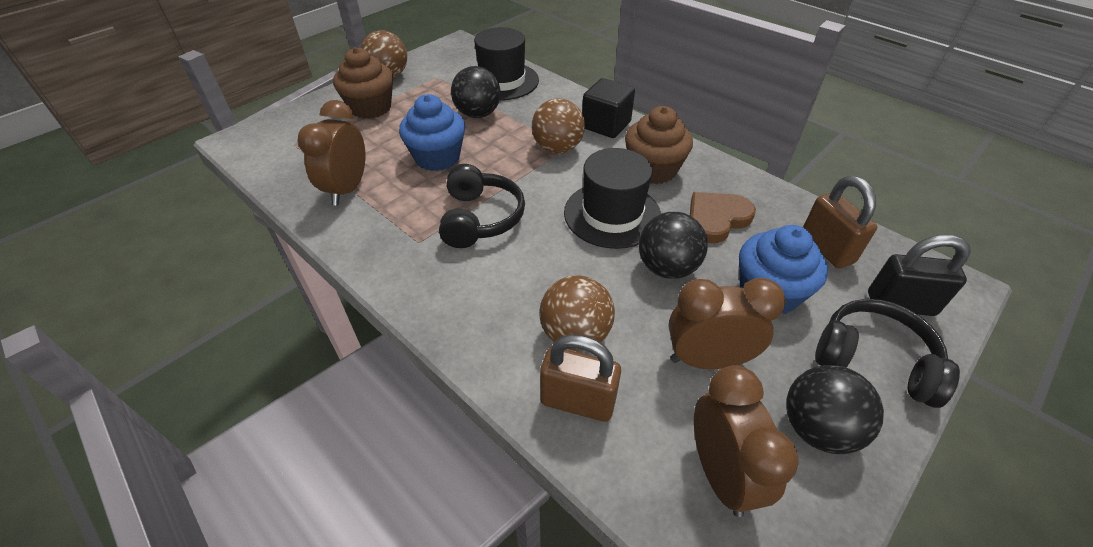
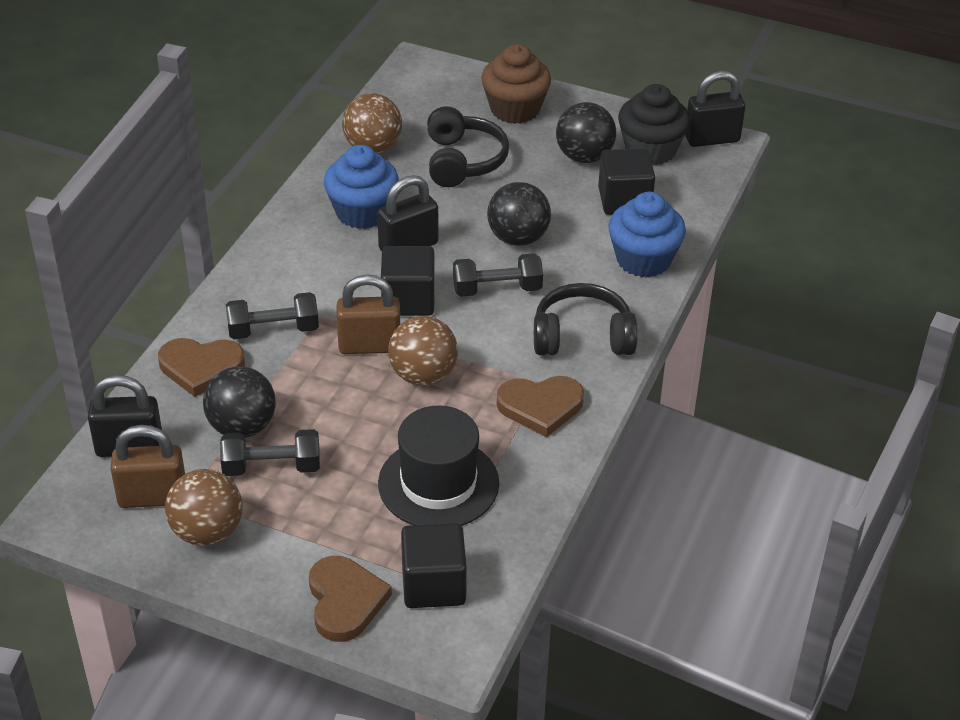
black cube: 1 -> 3
black cupcake: 0 -> 1
black dumbbell: 0 -> 3
black hat: 2 -> 1
black padlock: 1 -> 3
brown clock: 3 -> 0
brown cupcake: 2 -> 1
brown heart: 1 -> 3

